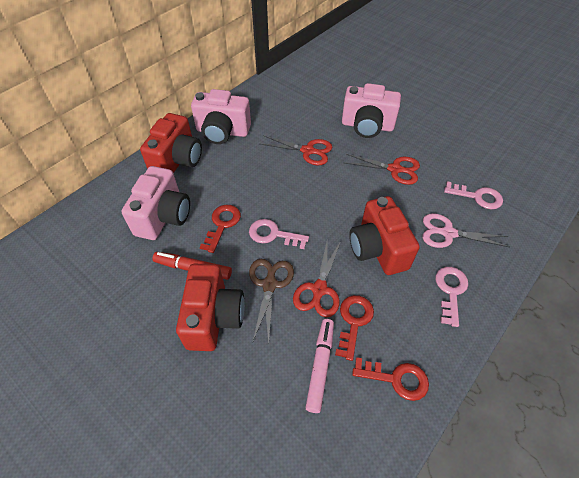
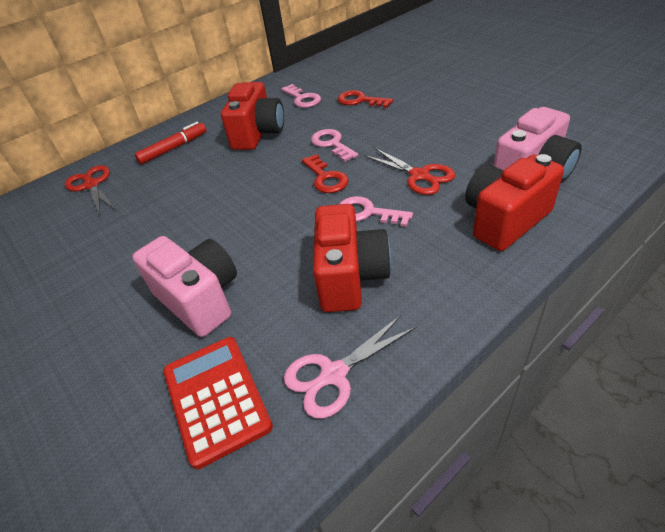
brown scissors: 1 -> 0
pink camera: 3 -> 2
pink marker: 1 -> 0
red calculator: 0 -> 1
red key: 3 -> 2
red scissors: 3 -> 2

